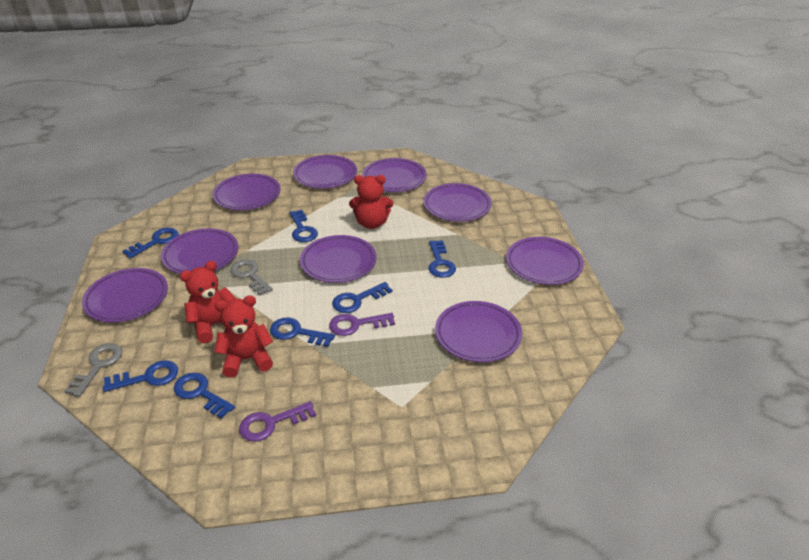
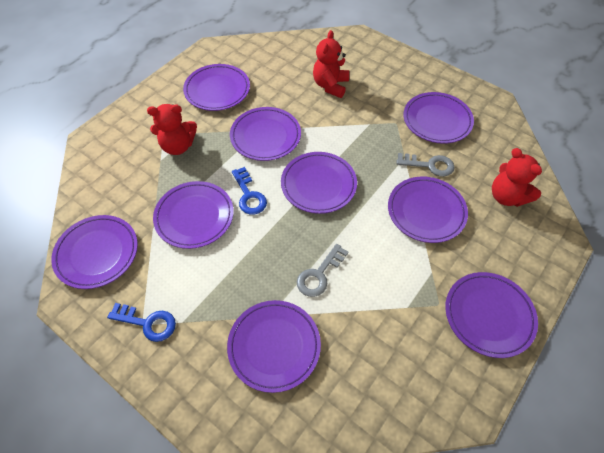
blue key: 7 -> 2
purple key: 2 -> 0

